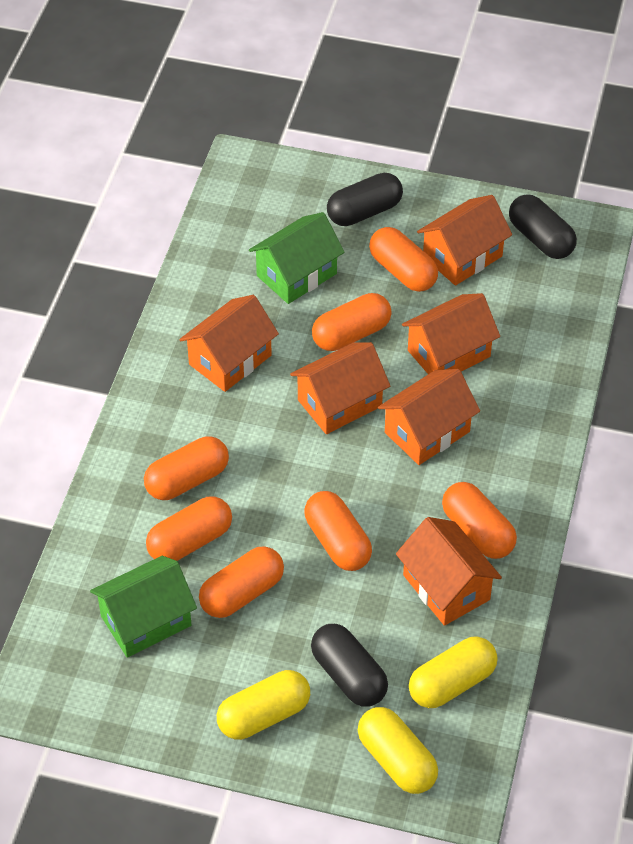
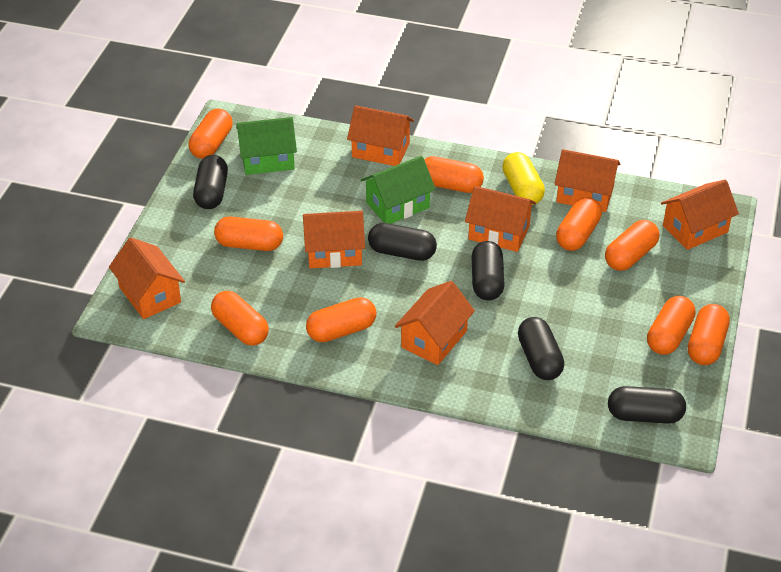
black capsule: 3 -> 5
orange capsule: 7 -> 9
orange house: 6 -> 7
yellow capsule: 3 -> 1

